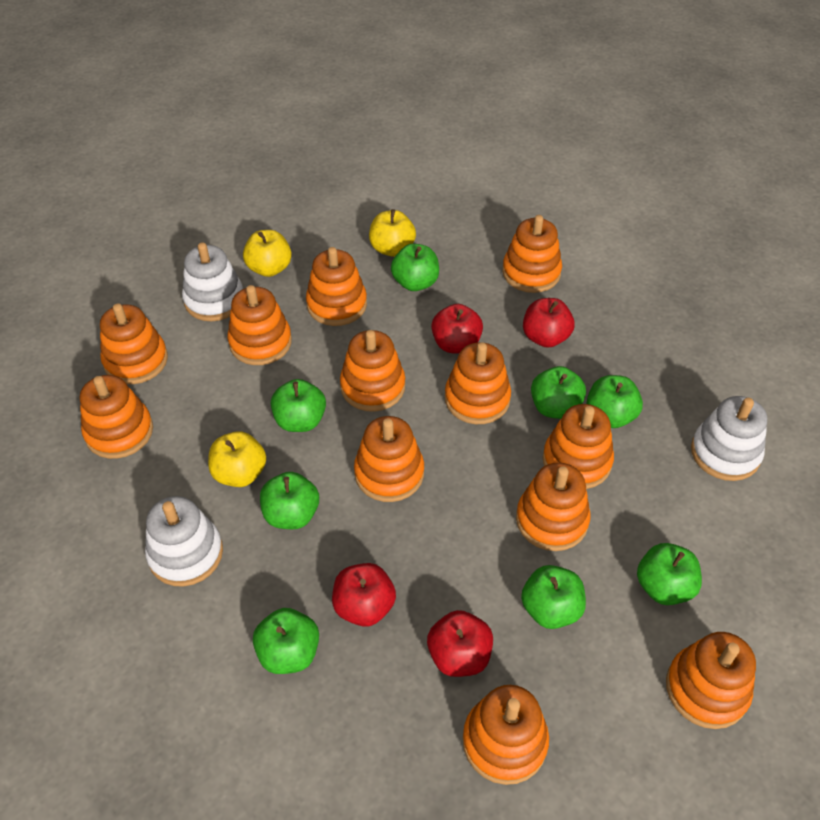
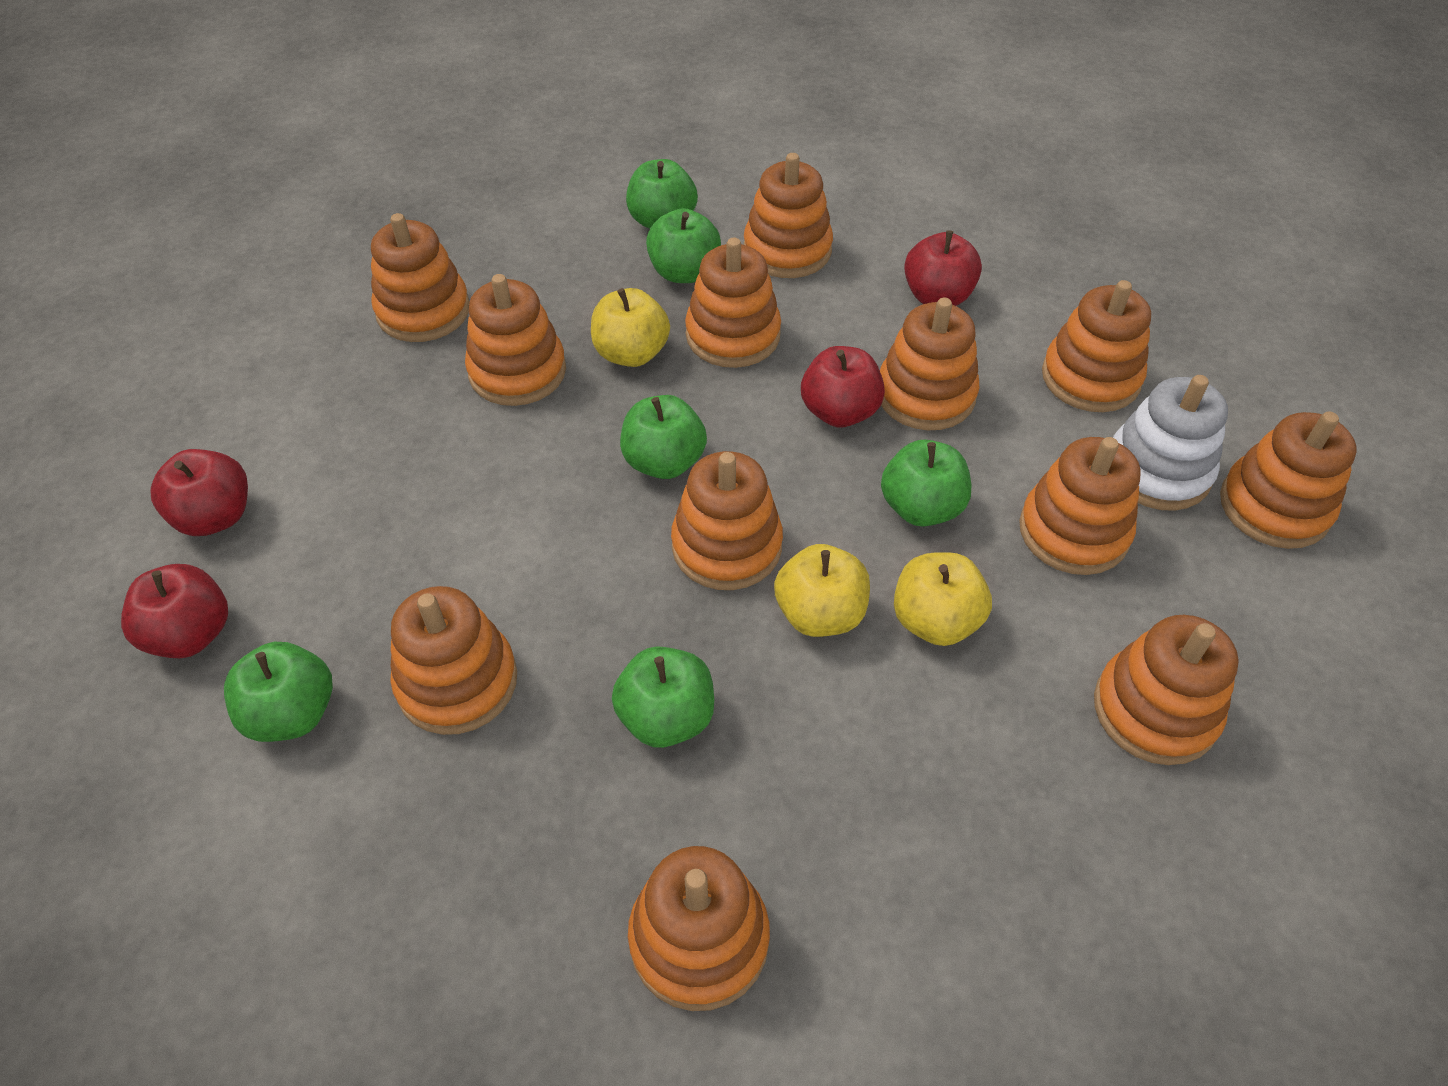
green apple: 8 -> 6
white stacking toy: 3 -> 1

